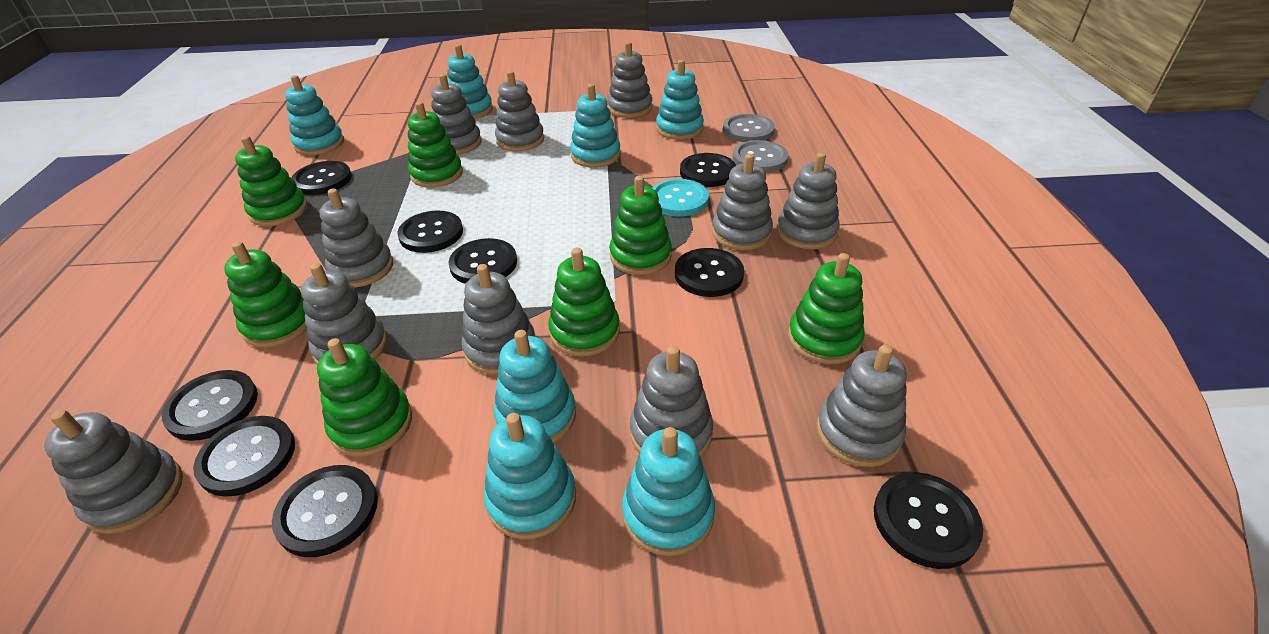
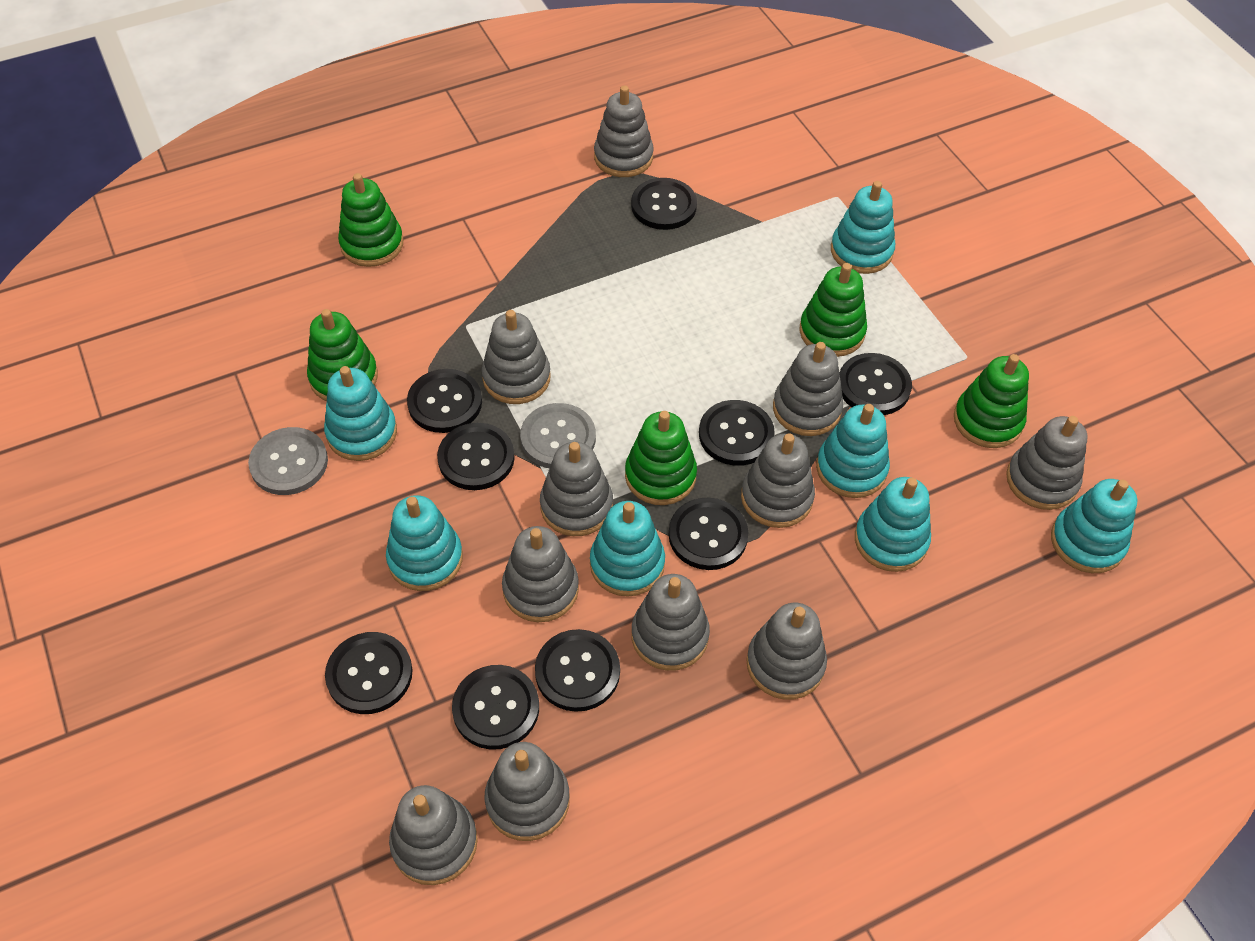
green stacking toy: 7 -> 5
turquoise button: 1 -> 0

